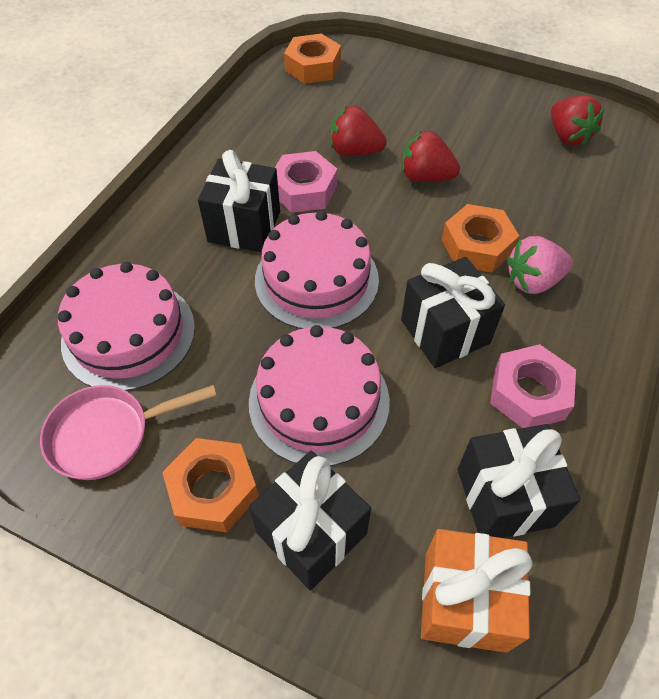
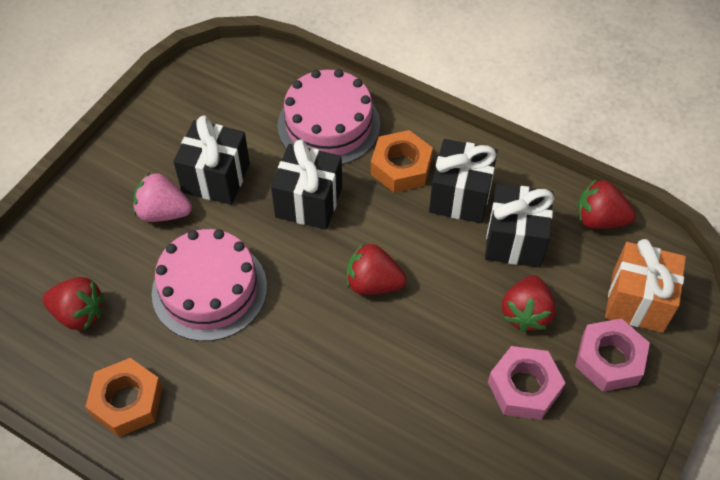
orange nut: 3 -> 2
pink cake: 3 -> 2
pink pan: 1 -> 0
red strawberry: 3 -> 4

